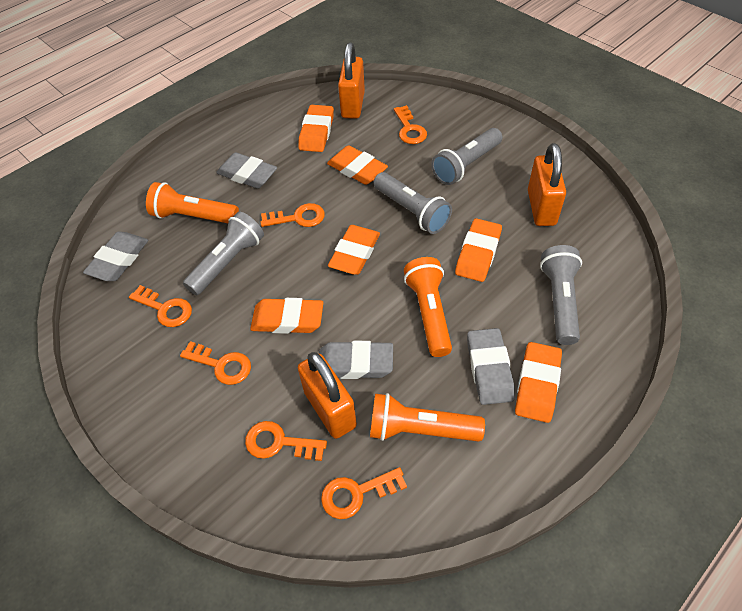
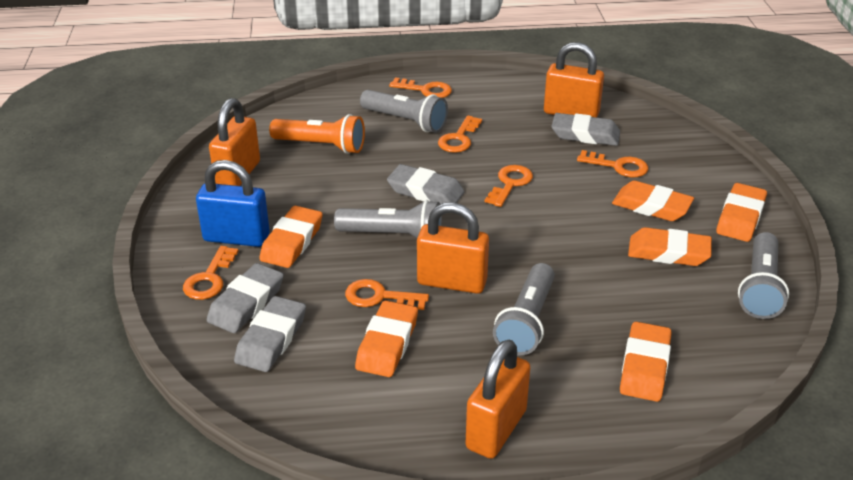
blue padlock: 0 -> 1
orange flashlight: 3 -> 1
orange padlock: 3 -> 4

